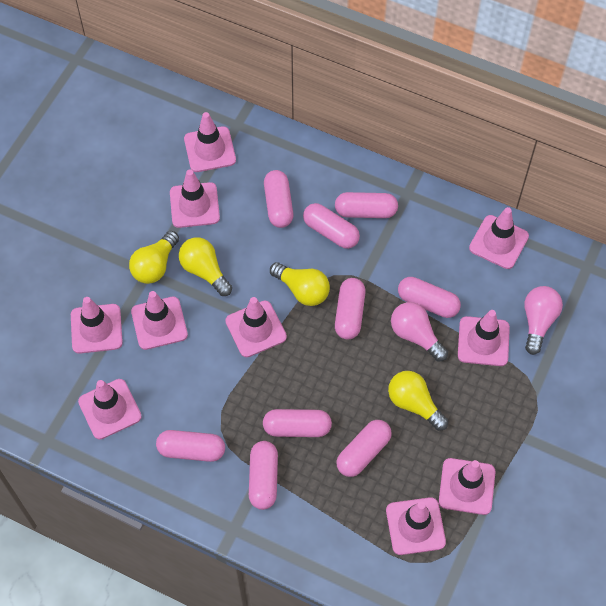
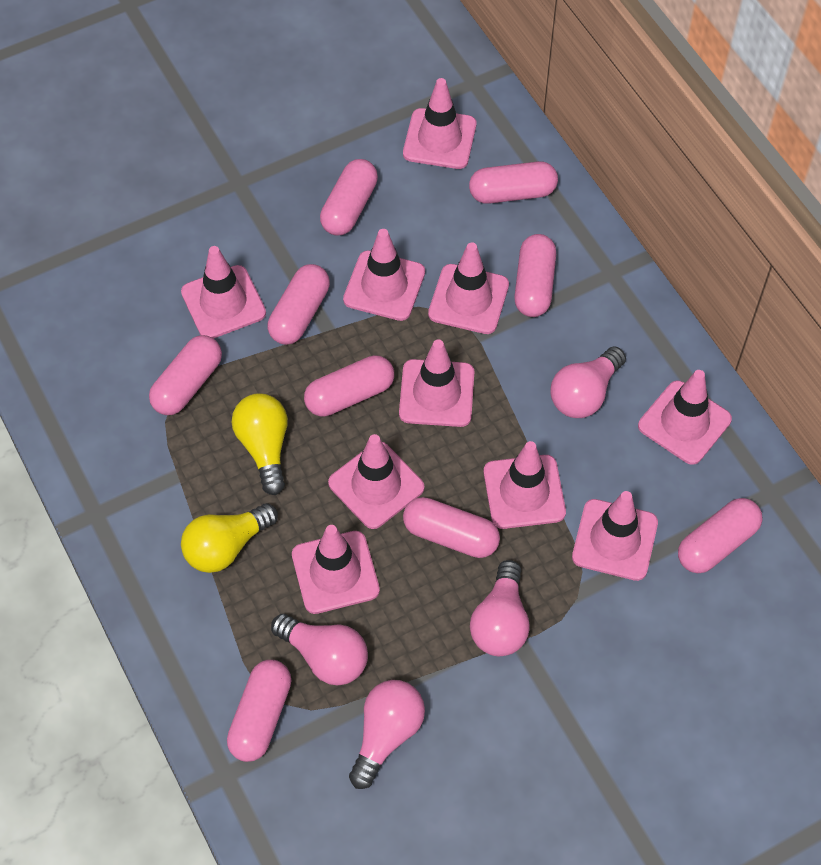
pink light bulb: 2 -> 4
yellow light bulb: 4 -> 2

